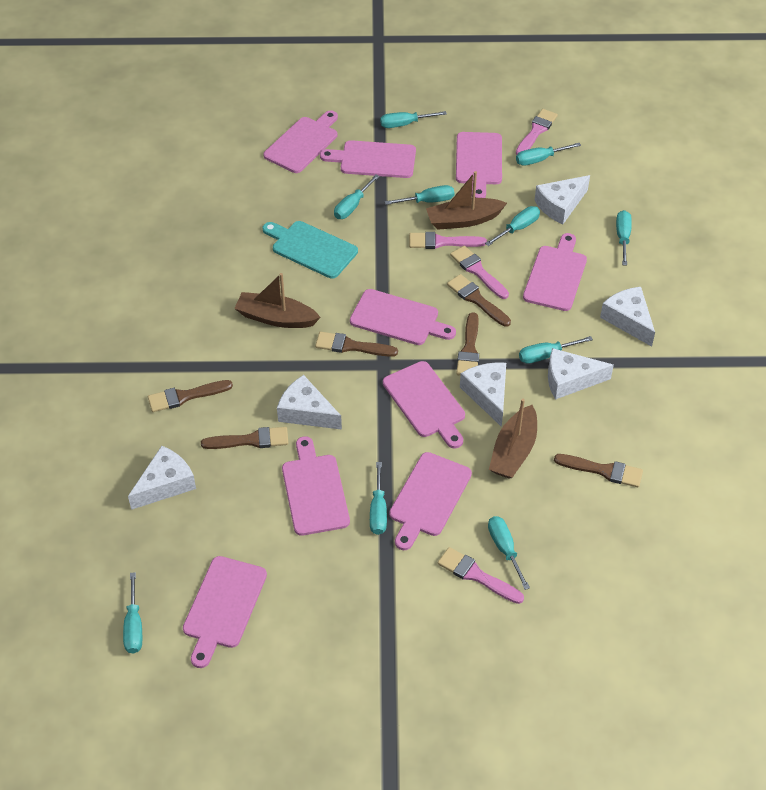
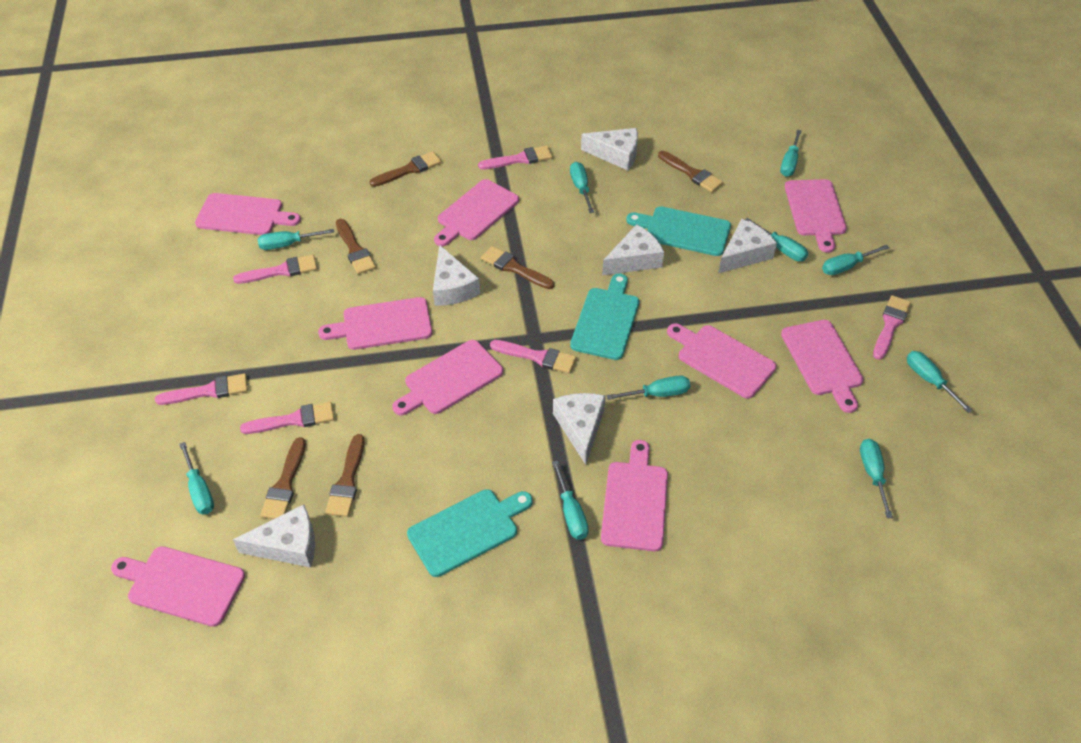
brown boat: 3 -> 0
pink brush: 4 -> 6
turquoise cutting board: 1 -> 3

